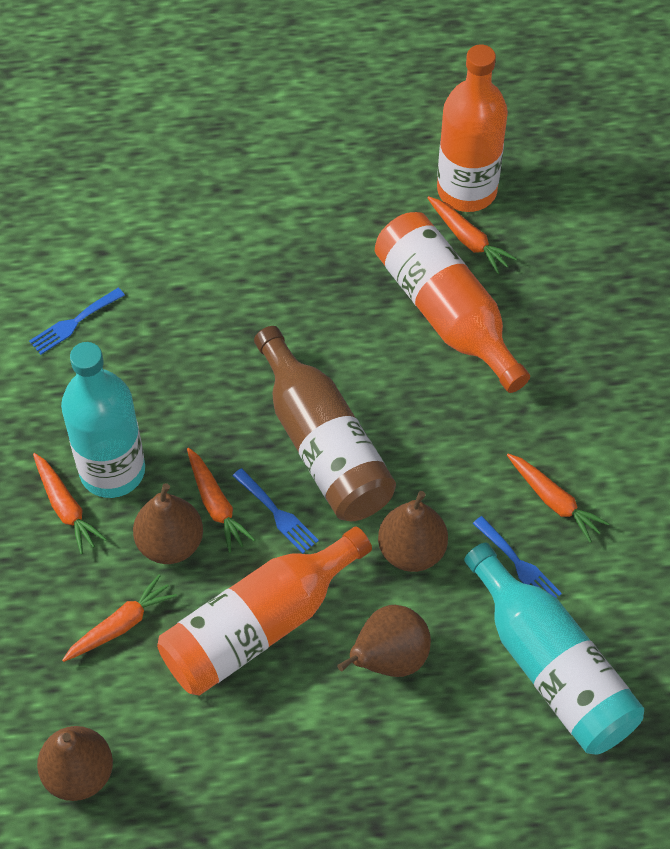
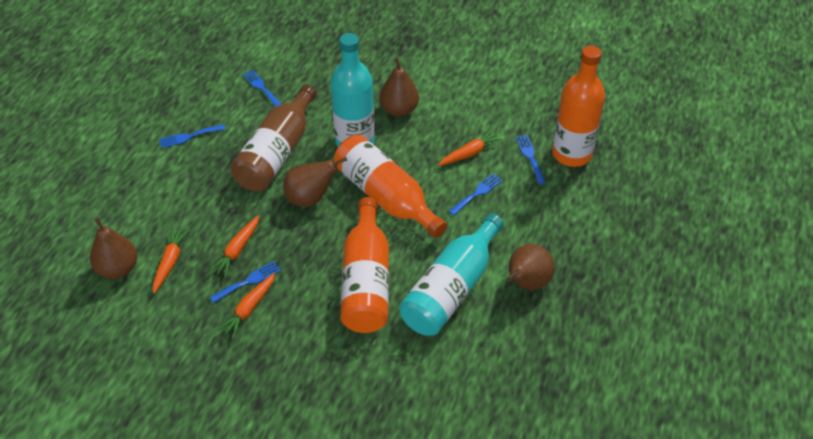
blue fork: 3 -> 5
orange carrot: 5 -> 4

